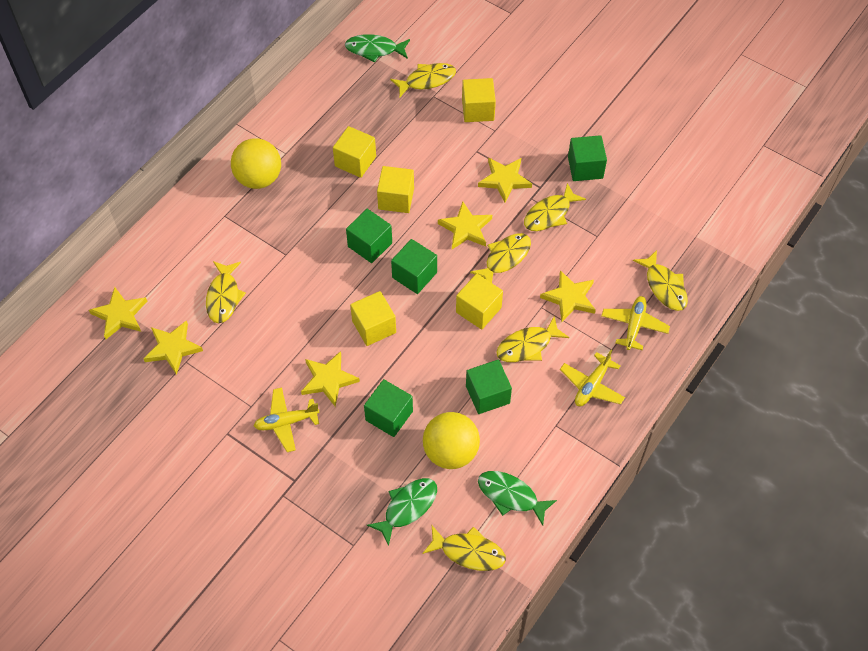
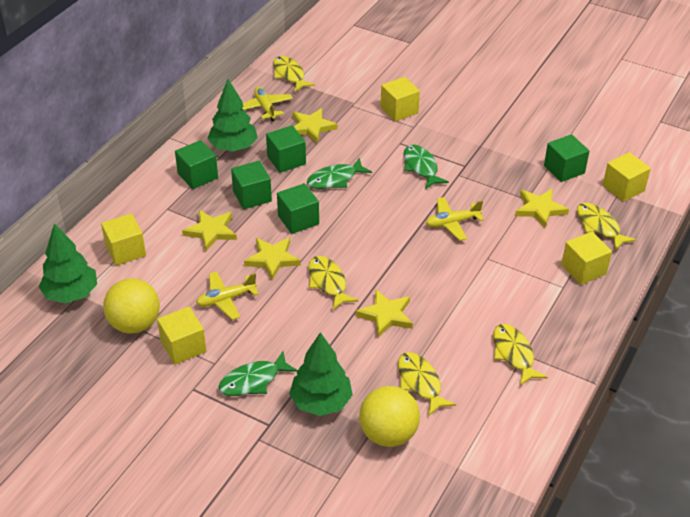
green tree: 0 -> 3
yellow fish: 7 -> 5
yellow star: 6 -> 5

